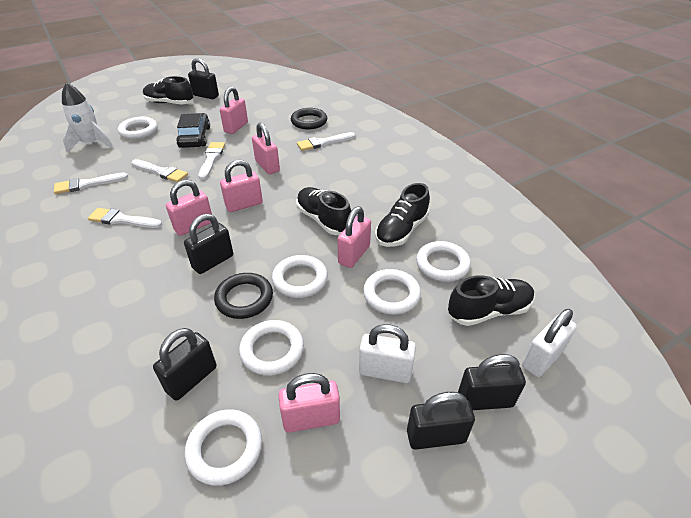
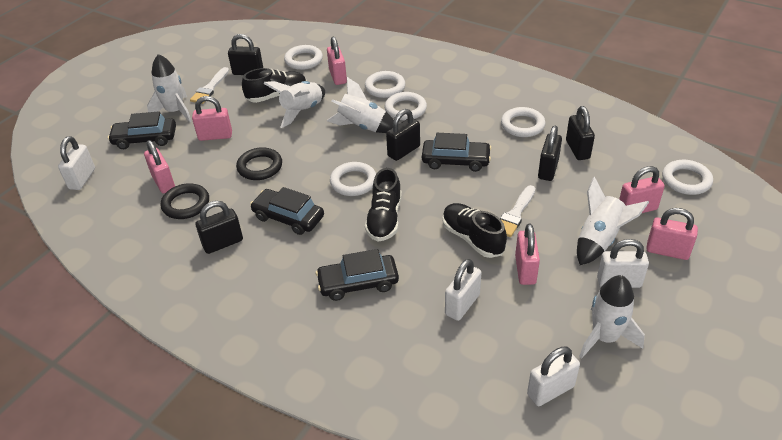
black car: 1 -> 4
black shoe: 4 -> 3
white brush: 5 -> 2
white padlock: 2 -> 4
white rocket: 1 -> 5

